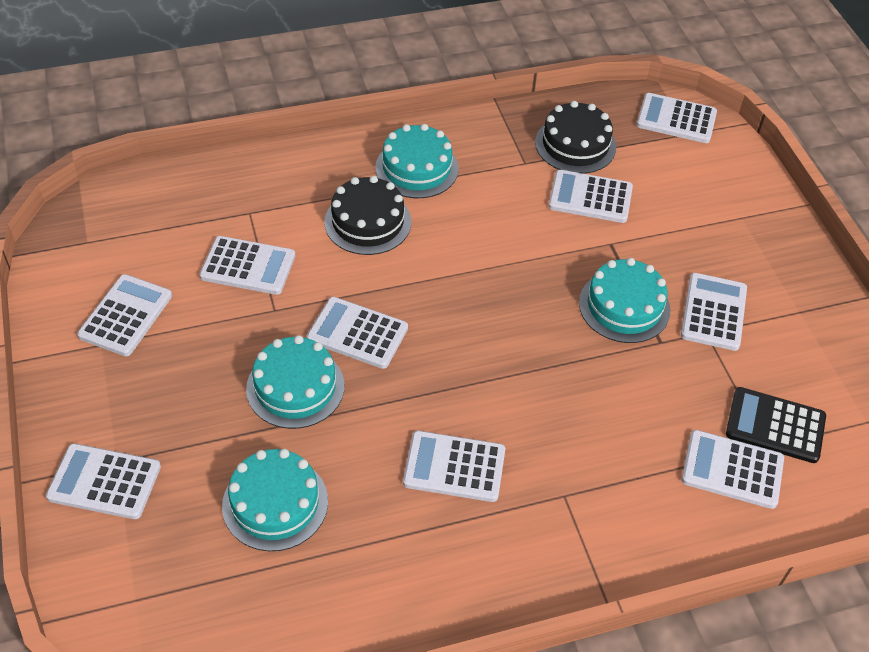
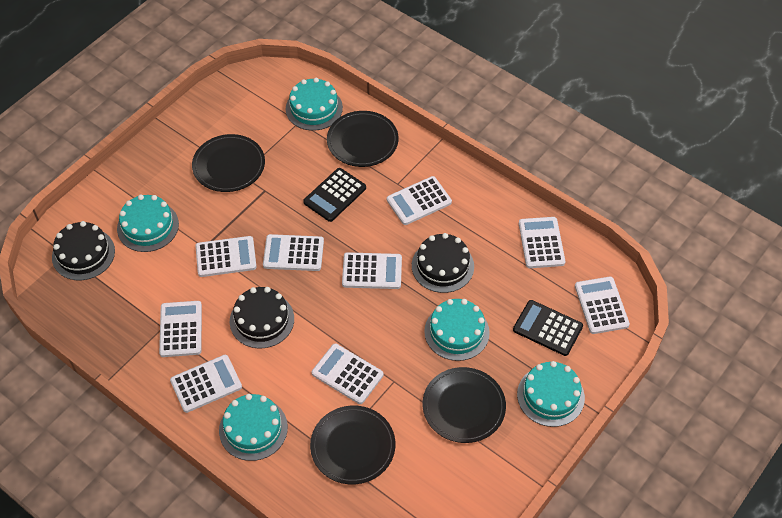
black cake: 2 -> 3
black calculator: 1 -> 2
black plate: 0 -> 4
turquoise cake: 4 -> 5

